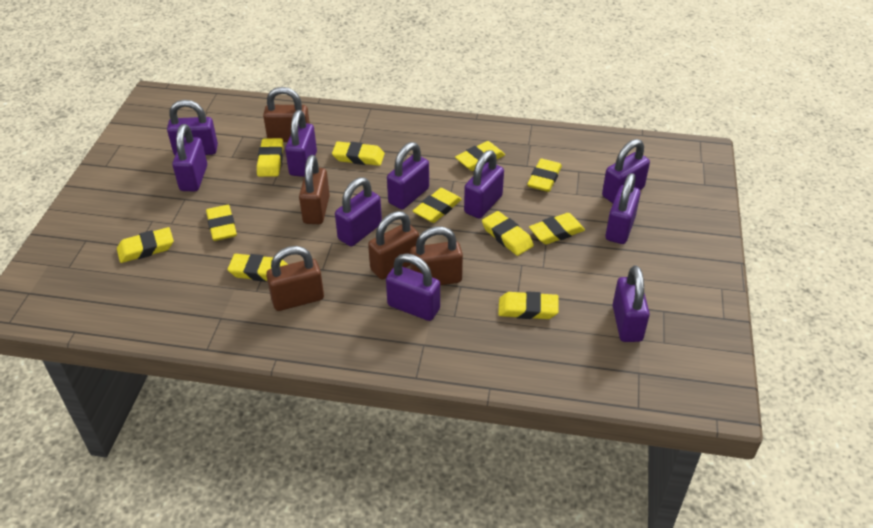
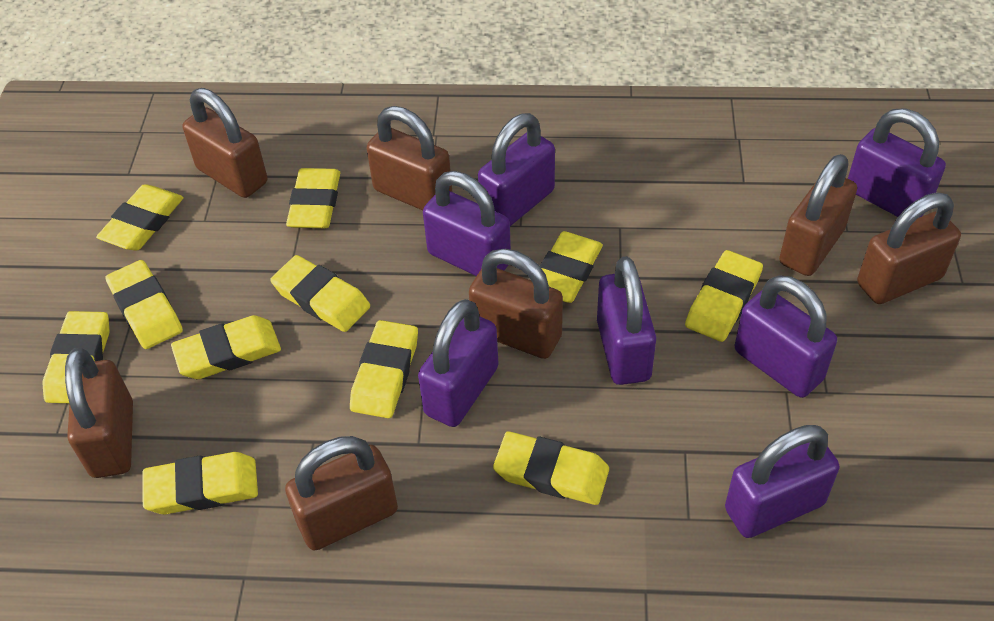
brown padlock: 5 -> 7
purple padlock: 10 -> 7

